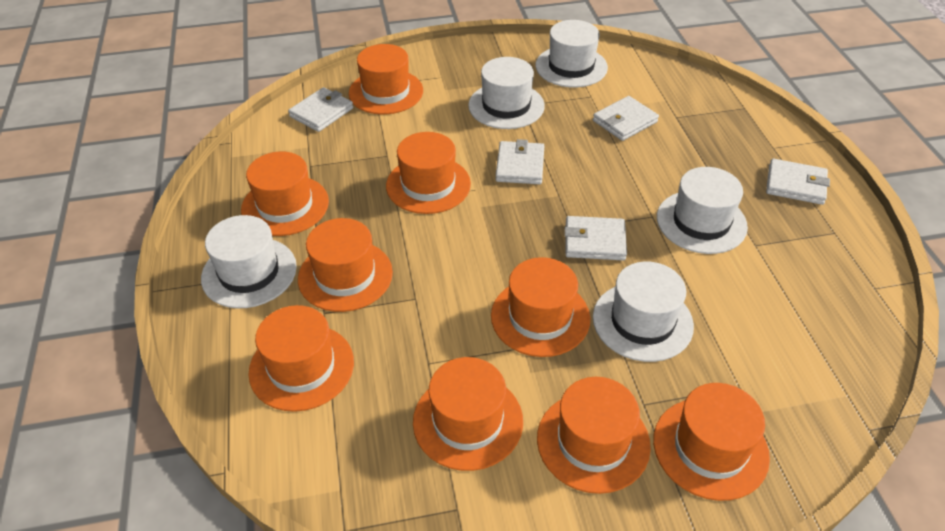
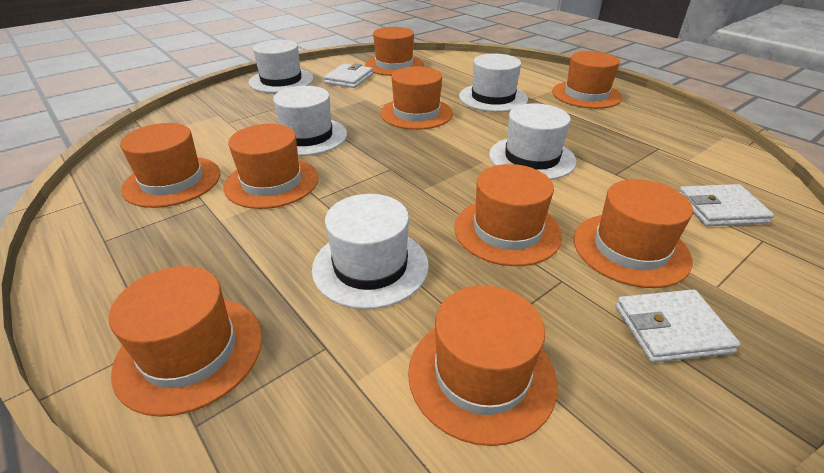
white wallet: 5 -> 3

